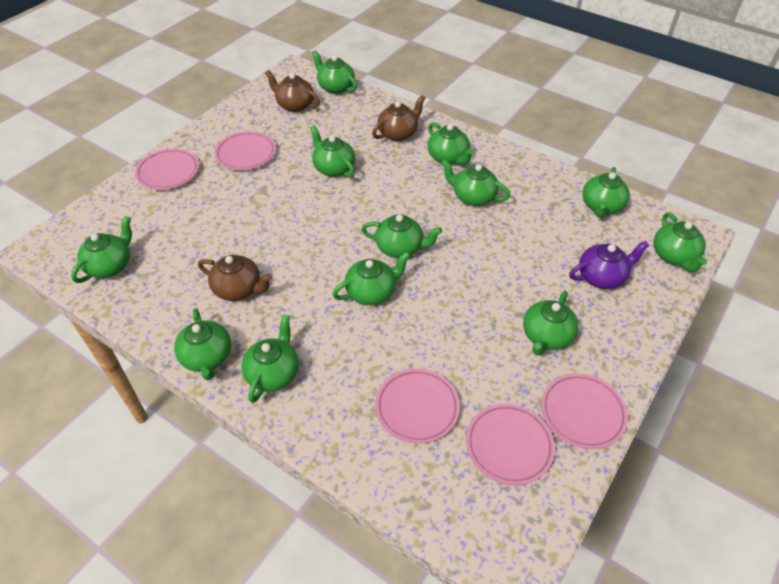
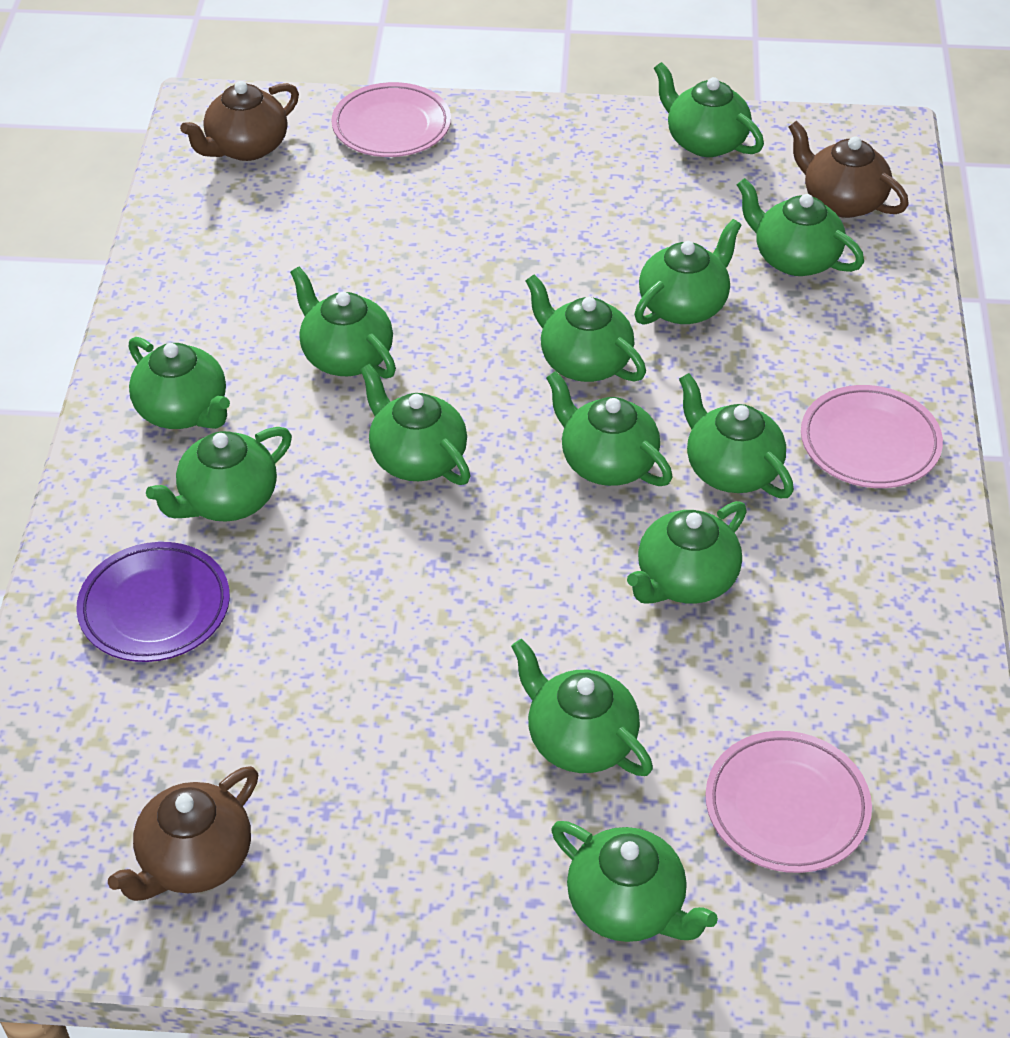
green teapot: 12 -> 13
pink plate: 5 -> 3
purple plate: 0 -> 1
purple teapot: 1 -> 0

